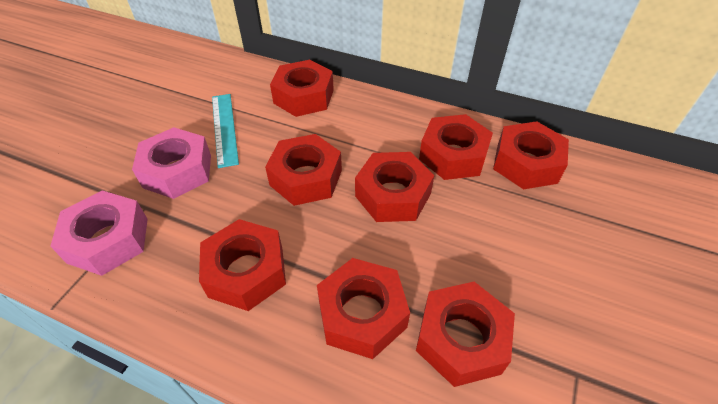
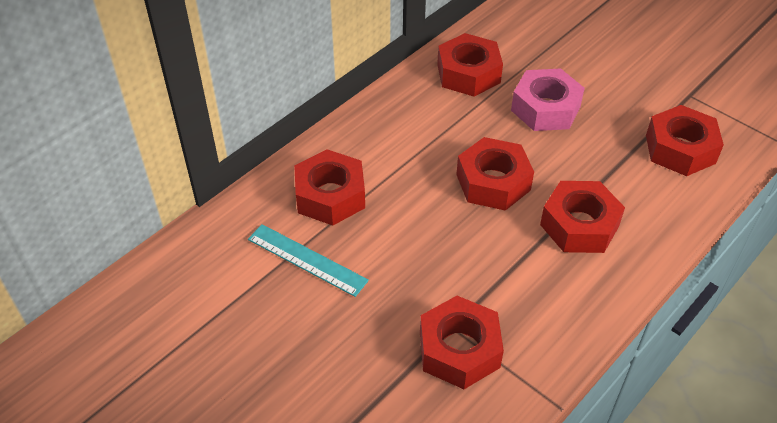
pink nut: 2 -> 1
red nut: 8 -> 6

